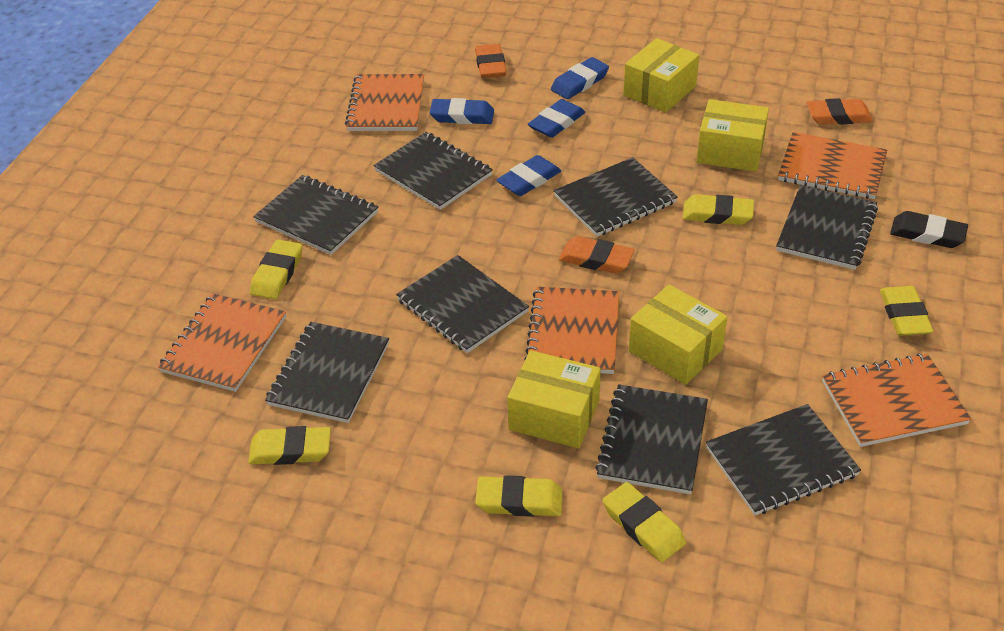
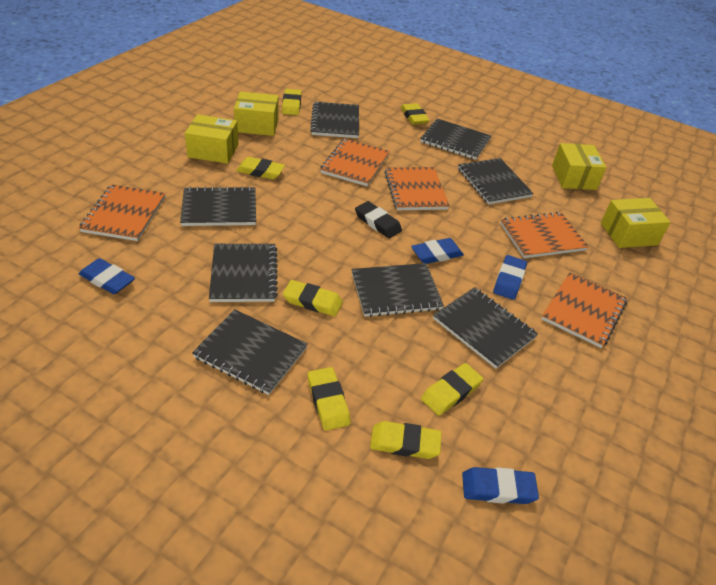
orange eraser: 3 -> 0
yellow eraser: 6 -> 7

